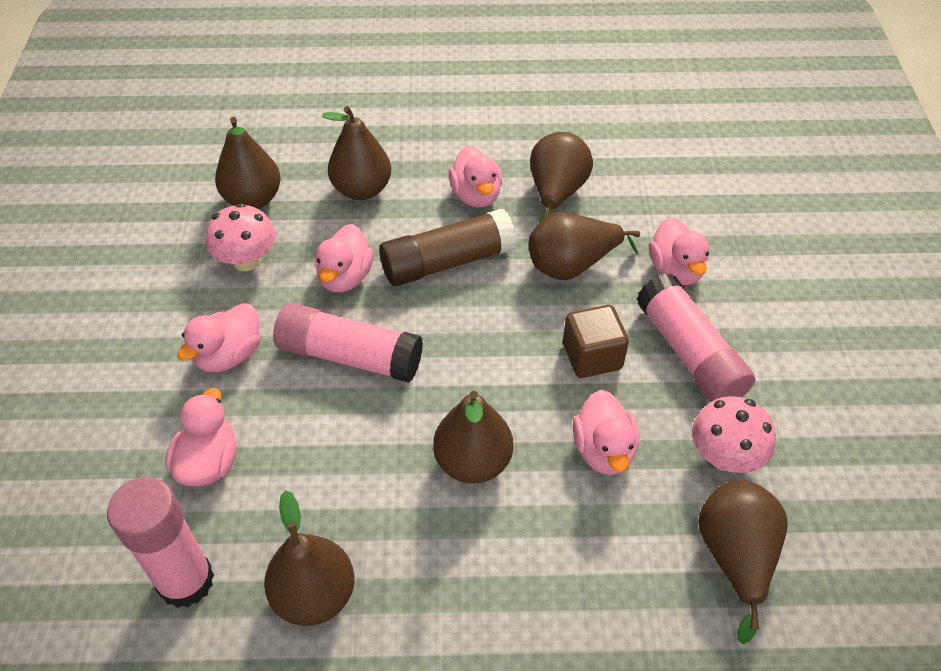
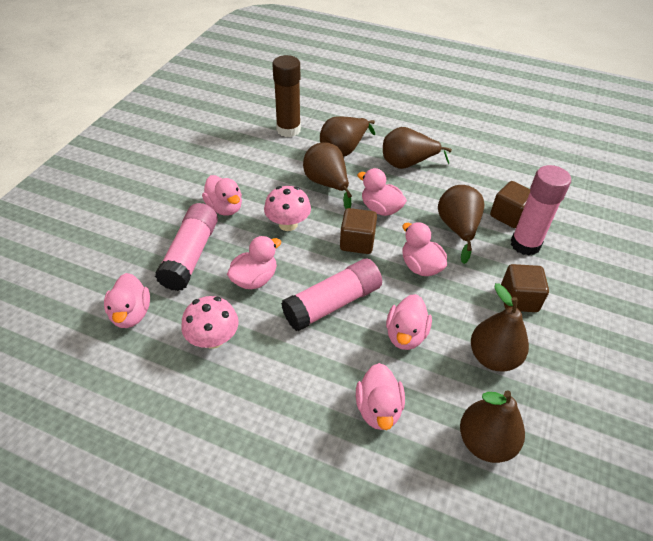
brown cube: 1 -> 3
brown pear: 7 -> 6
pink duck: 6 -> 7

